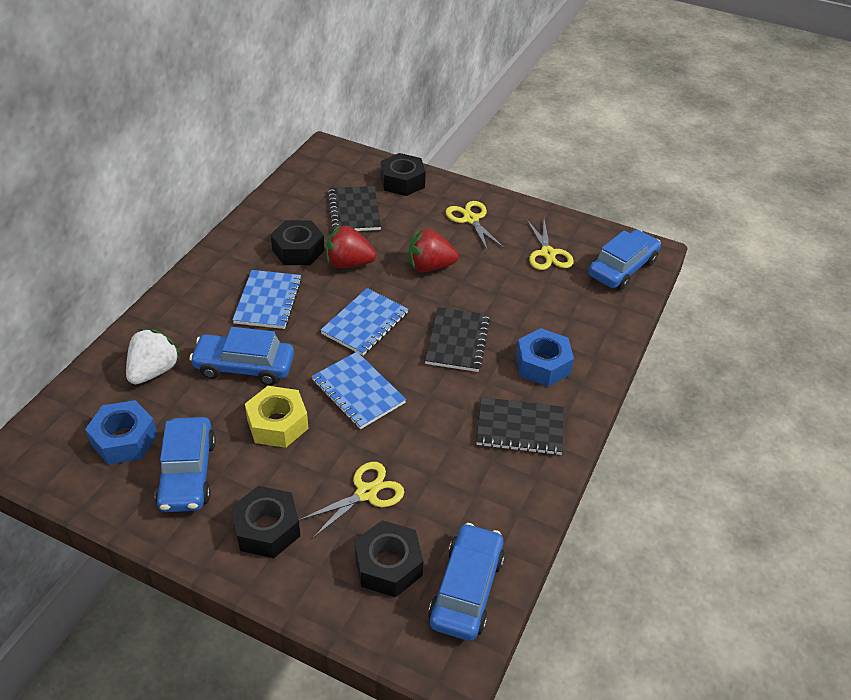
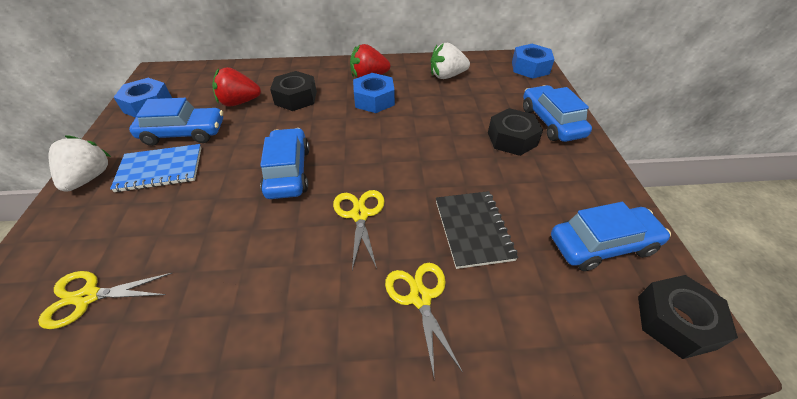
black notebook: 3 -> 1
black nut: 4 -> 3
blue notebook: 3 -> 1
blue nut: 2 -> 3
white strawberry: 1 -> 2
yellow nut: 1 -> 0

